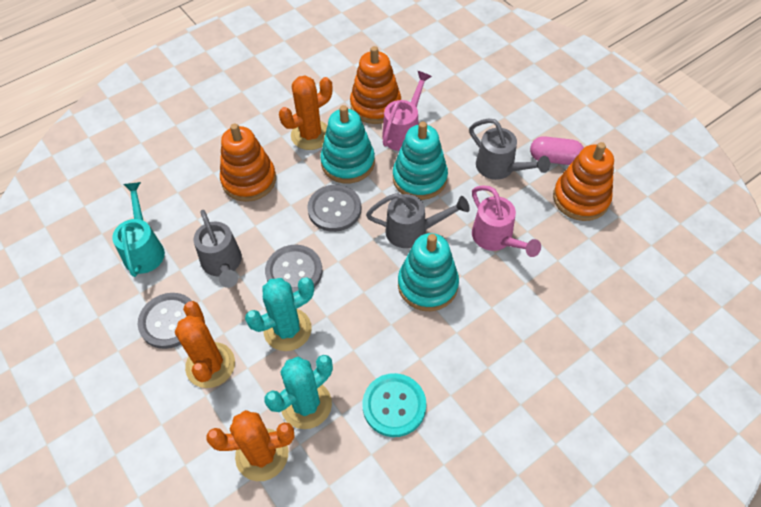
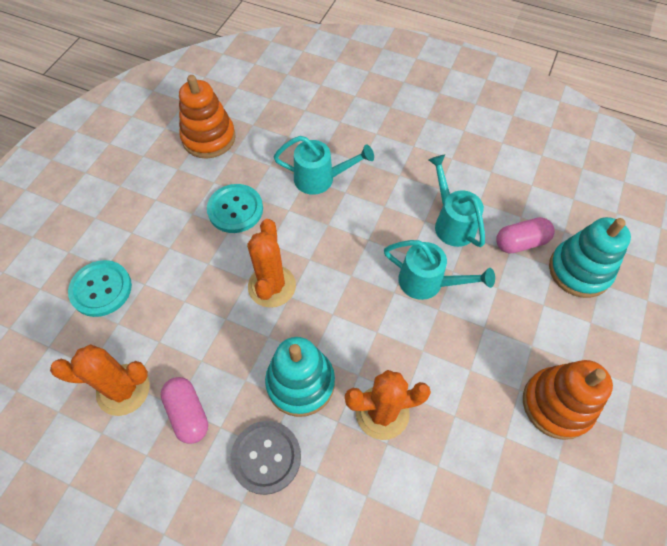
grey button: 3 -> 1
grey watering can: 3 -> 0
orange stacking toy: 3 -> 2
pink capsule: 1 -> 2
pink watering can: 2 -> 0
turquoise button: 1 -> 2
turquoise cactus: 2 -> 0
turquoise stacking toy: 3 -> 2
turquoise watering can: 1 -> 3

